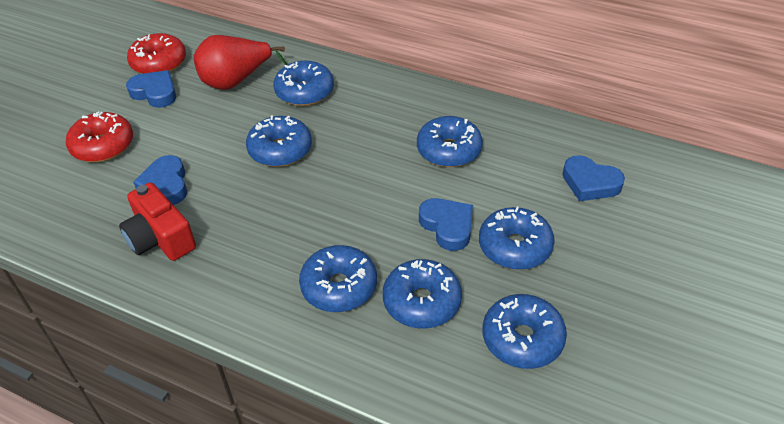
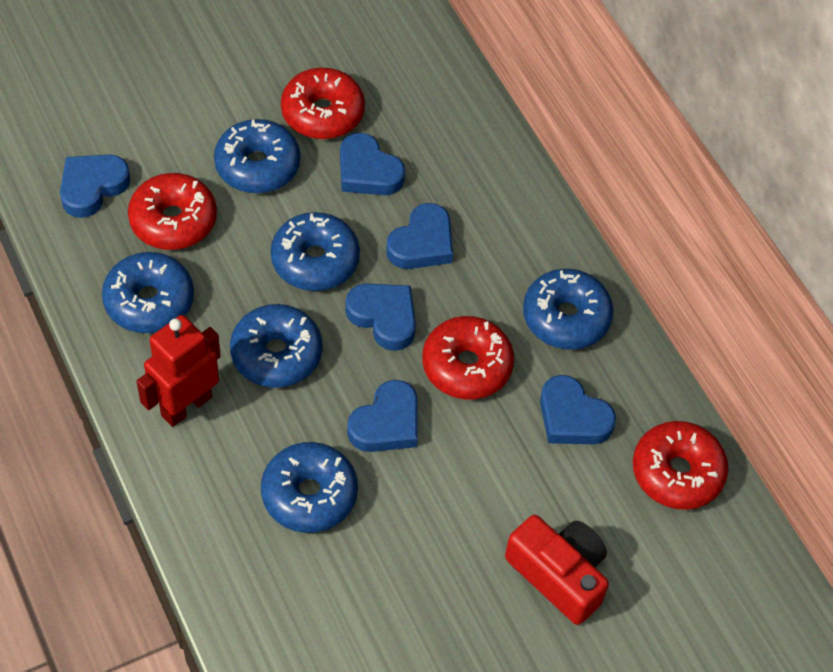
blue donut: 7 -> 6
blue heart: 4 -> 6
red donut: 2 -> 4
red pear: 1 -> 0
red robot: 0 -> 1

